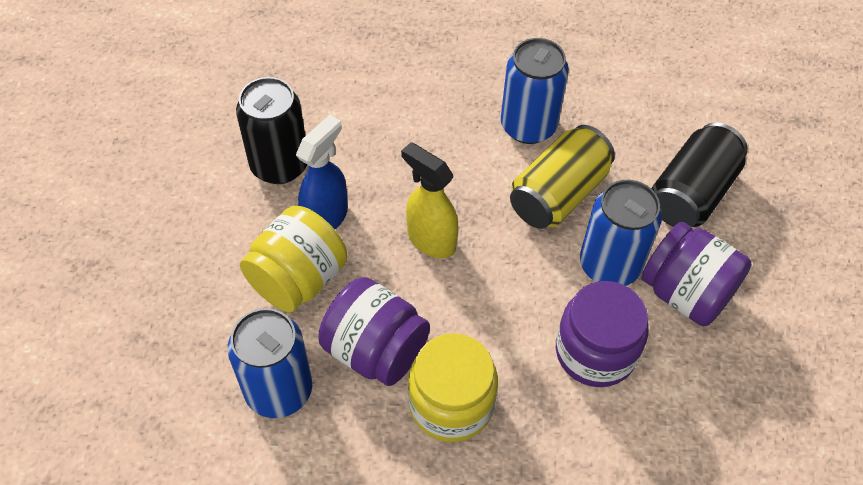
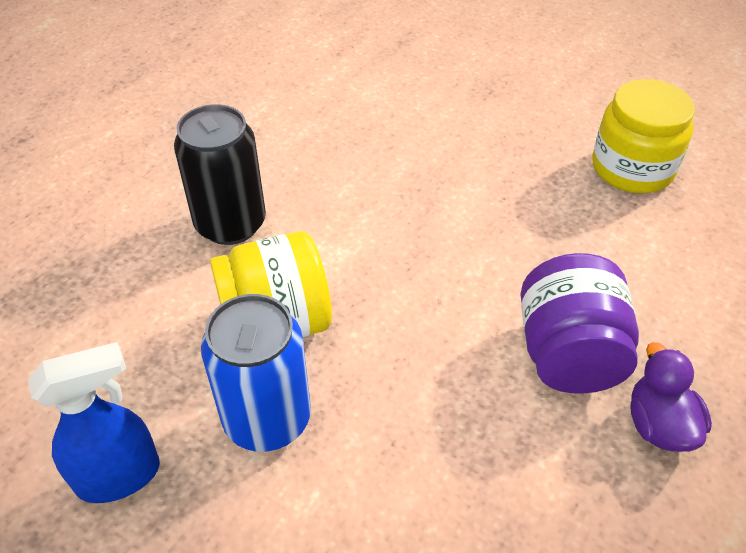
black can: 2 -> 1
blue can: 3 -> 1
purple duck: 0 -> 1
purple jar: 3 -> 1
yellow can: 1 -> 0
yellow spray bottle: 1 -> 0

